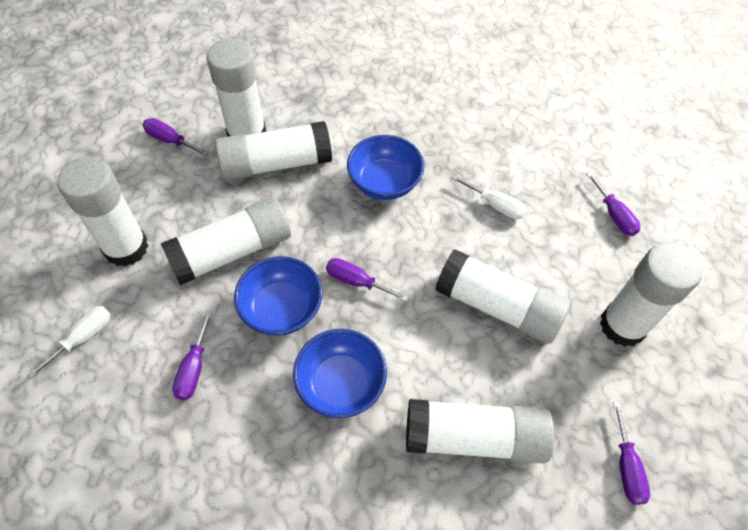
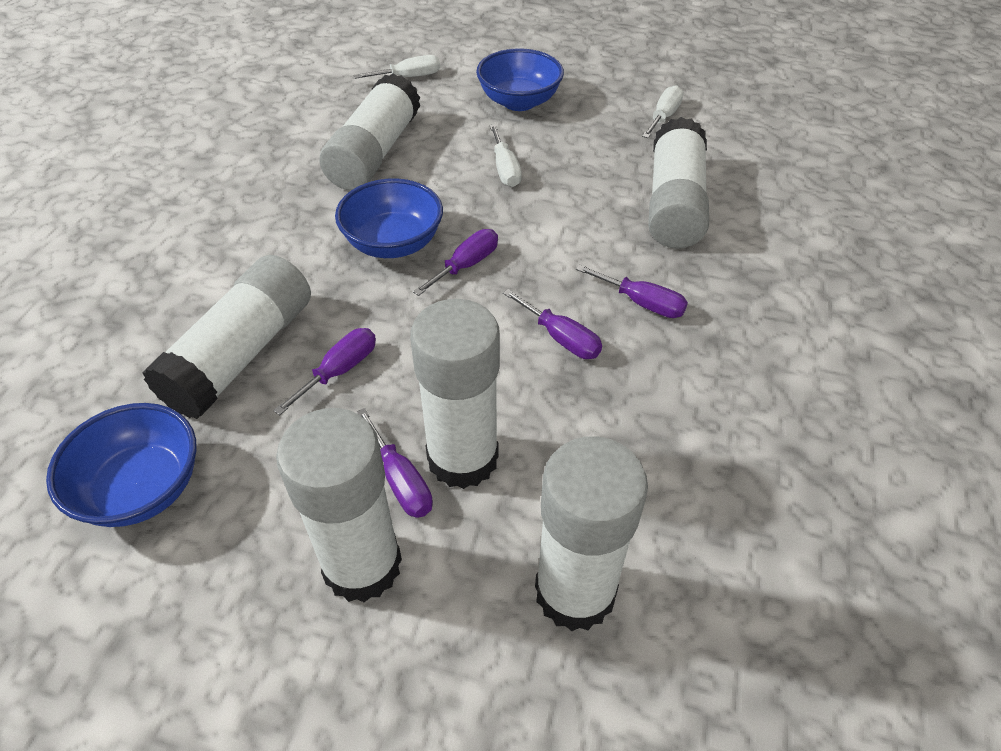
white glue stick: 7 -> 6
white screwdriver: 2 -> 3

